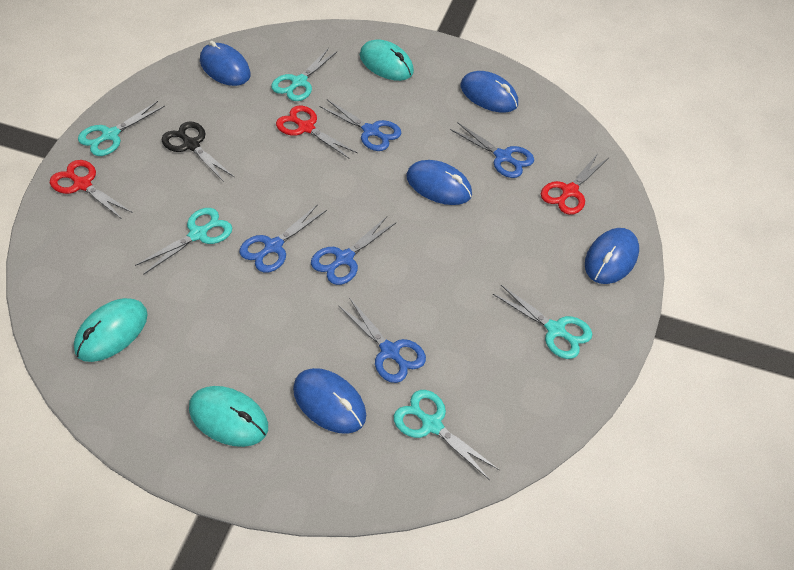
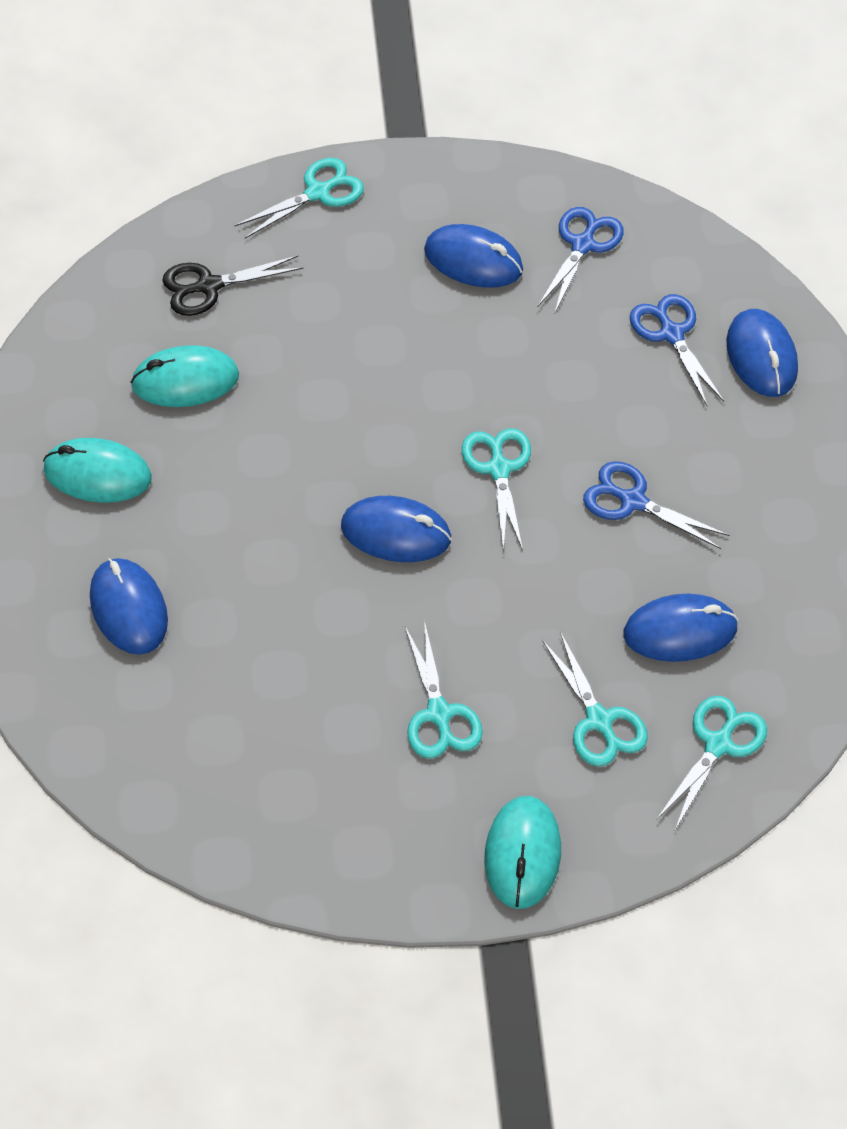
blue scissors: 5 -> 3
red scissors: 3 -> 0

